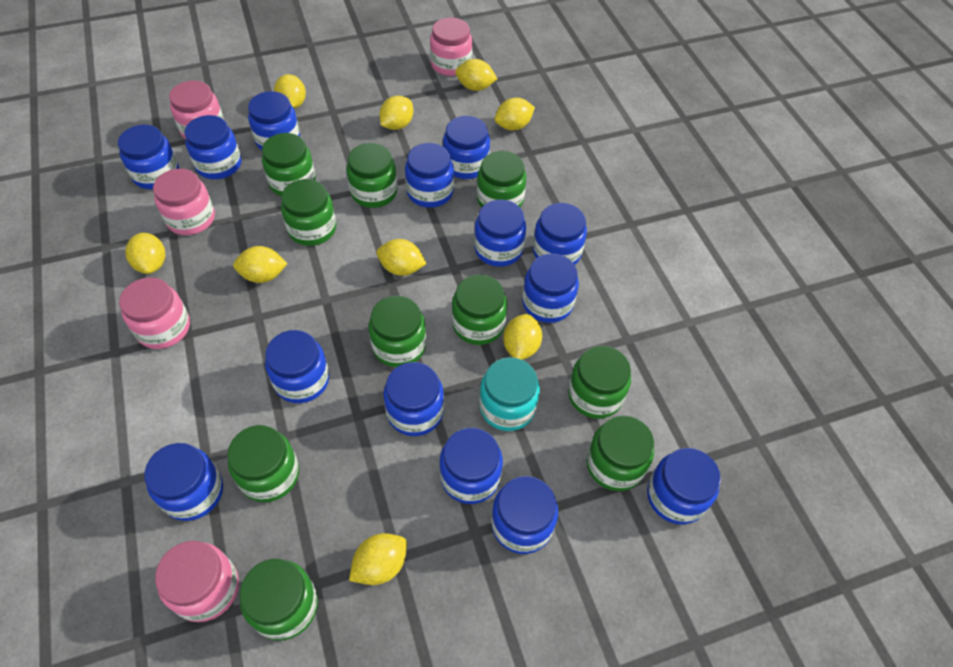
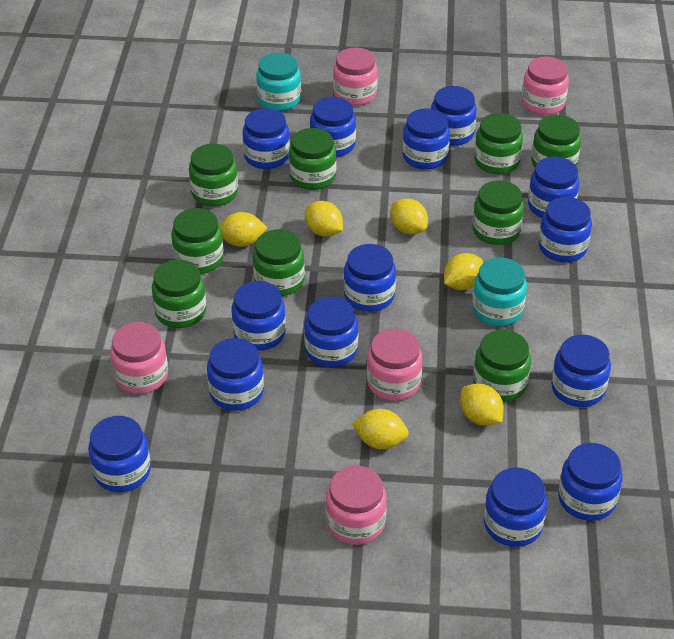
green jar: 10 -> 9
turquoise jar: 1 -> 2
yellow lemon: 9 -> 6

